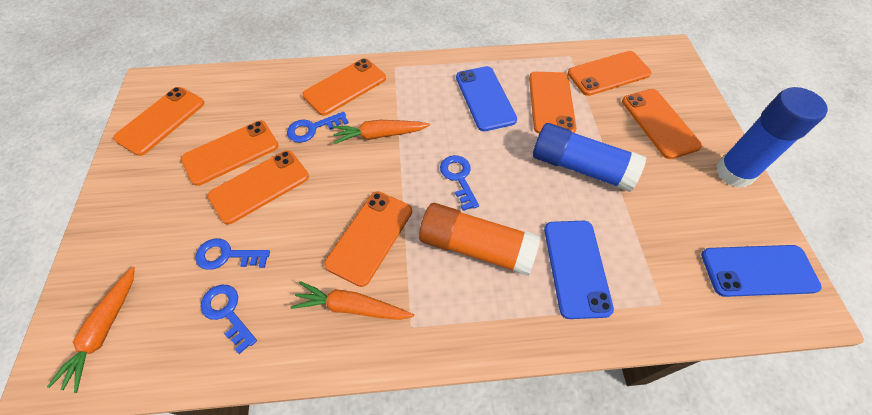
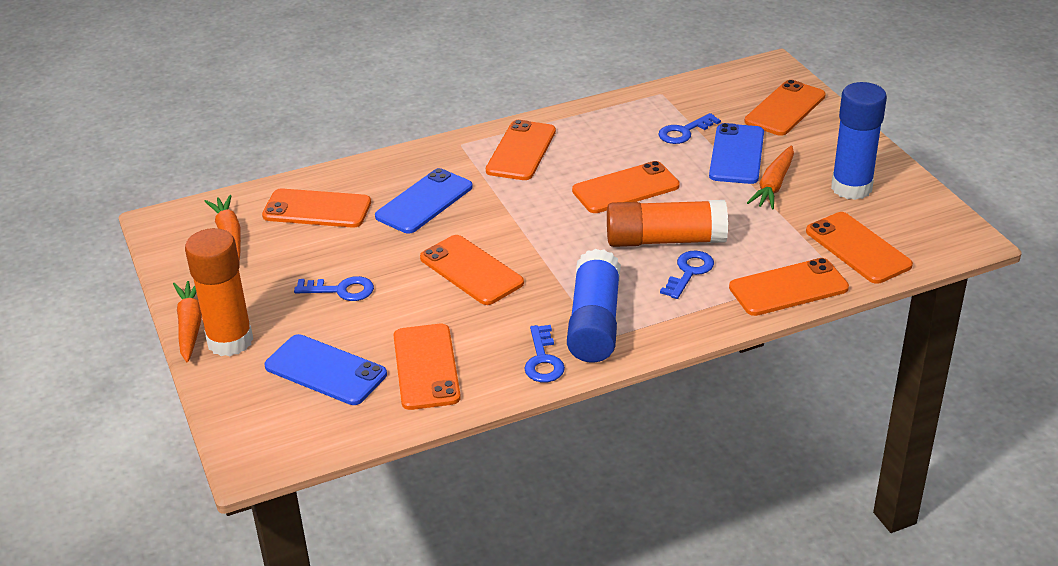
orange glue stick: 1 -> 2

